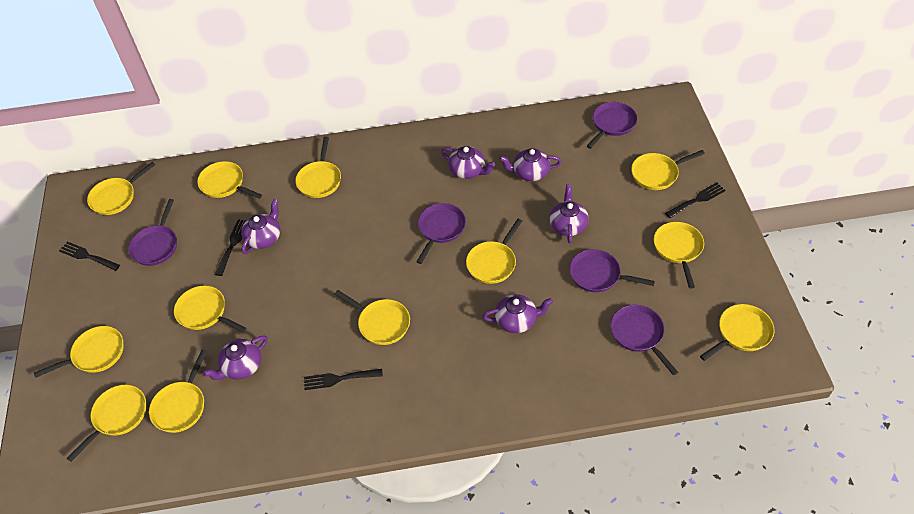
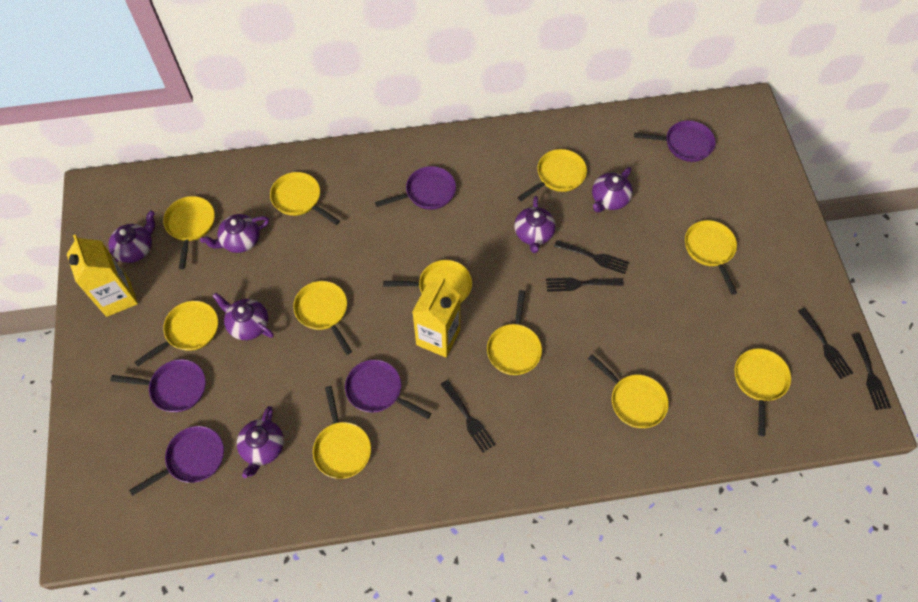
black fork: 4 -> 5
yellow carton: 0 -> 2
yellow pan: 12 -> 11

